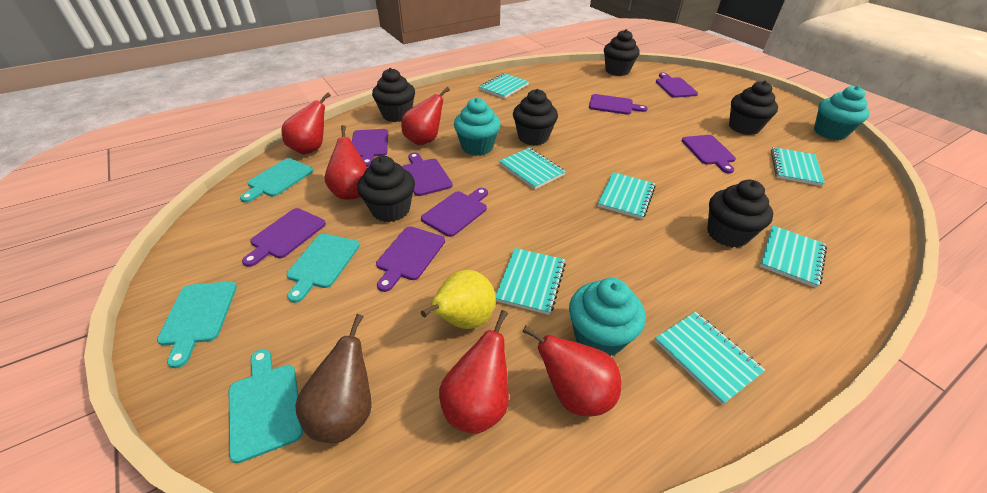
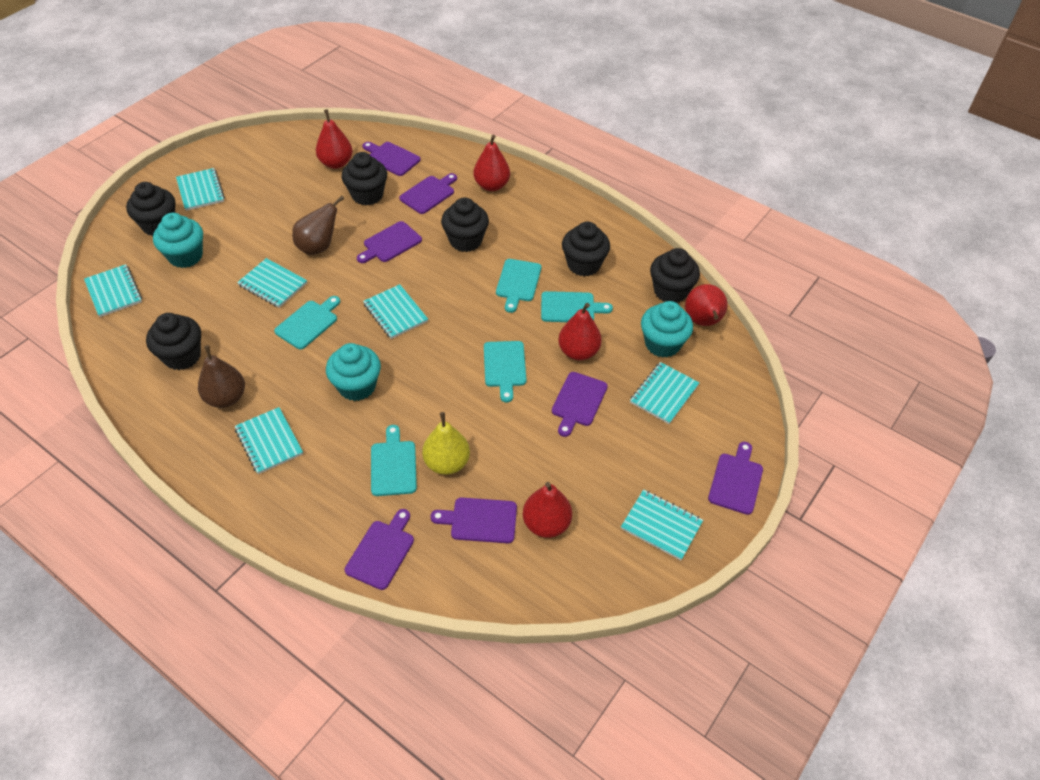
brown pear: 1 -> 2
purple cutting board: 8 -> 7
turquoise cutting board: 4 -> 5

